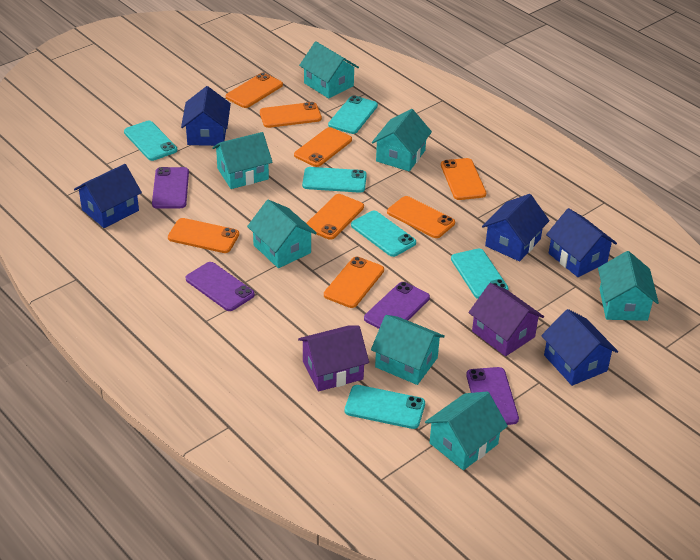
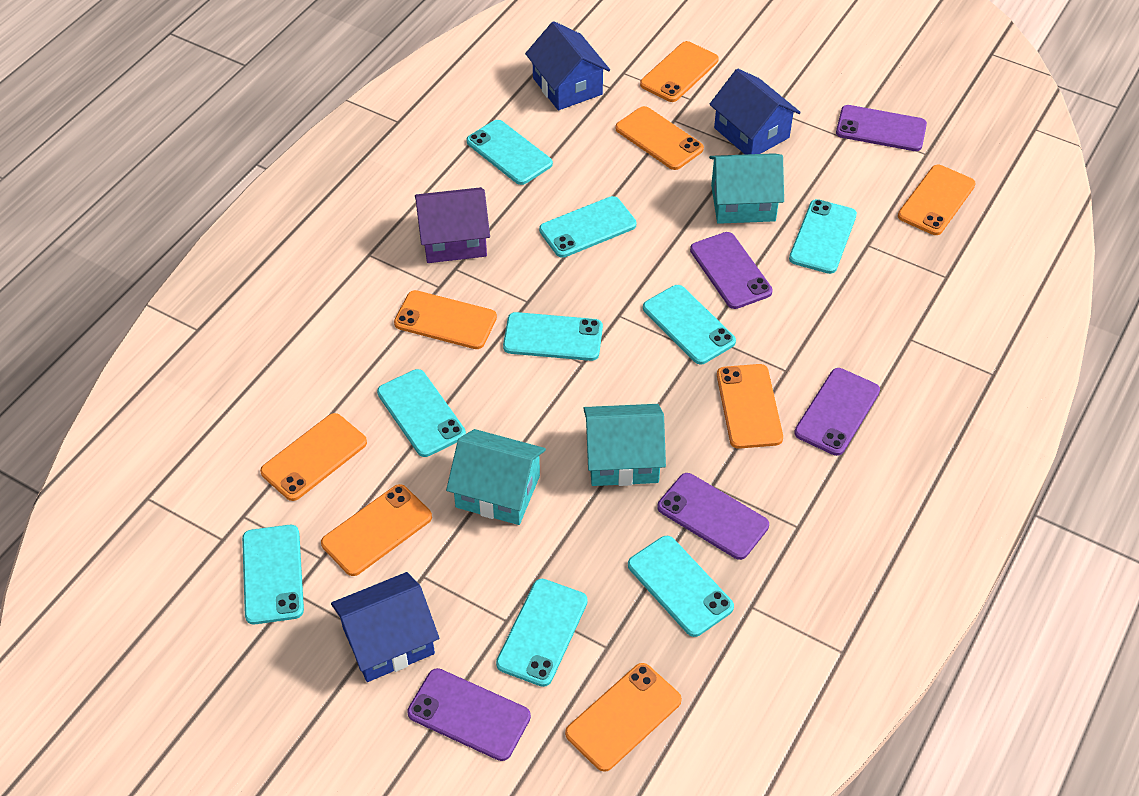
blue house: 5 -> 3
purple house: 2 -> 1
purple phone: 4 -> 5
turquoise house: 7 -> 3
turquoise phone: 6 -> 9

